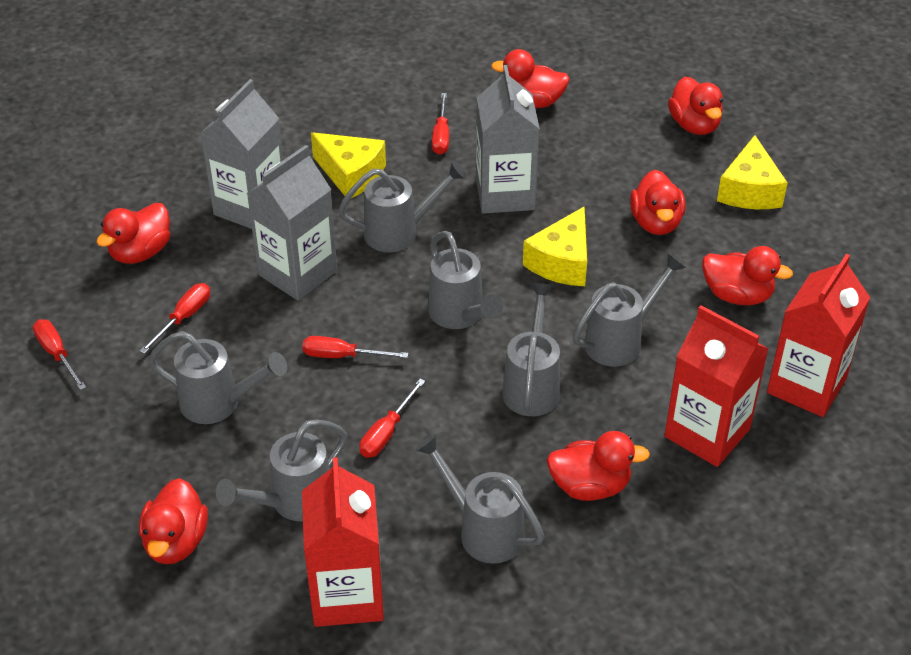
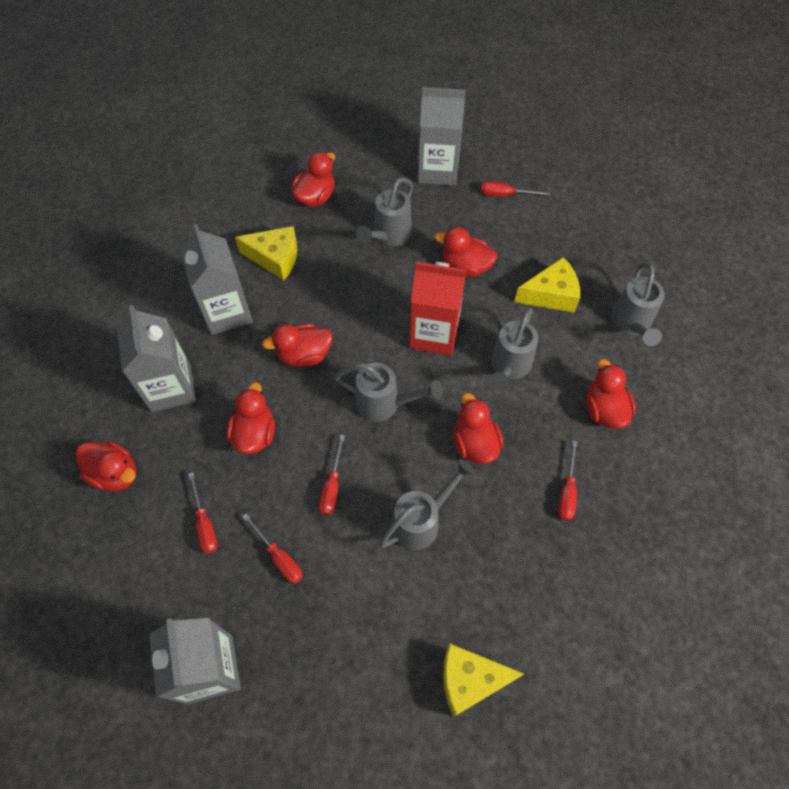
grey carton: 3 -> 4
grey watering can: 7 -> 5
red carton: 3 -> 1

